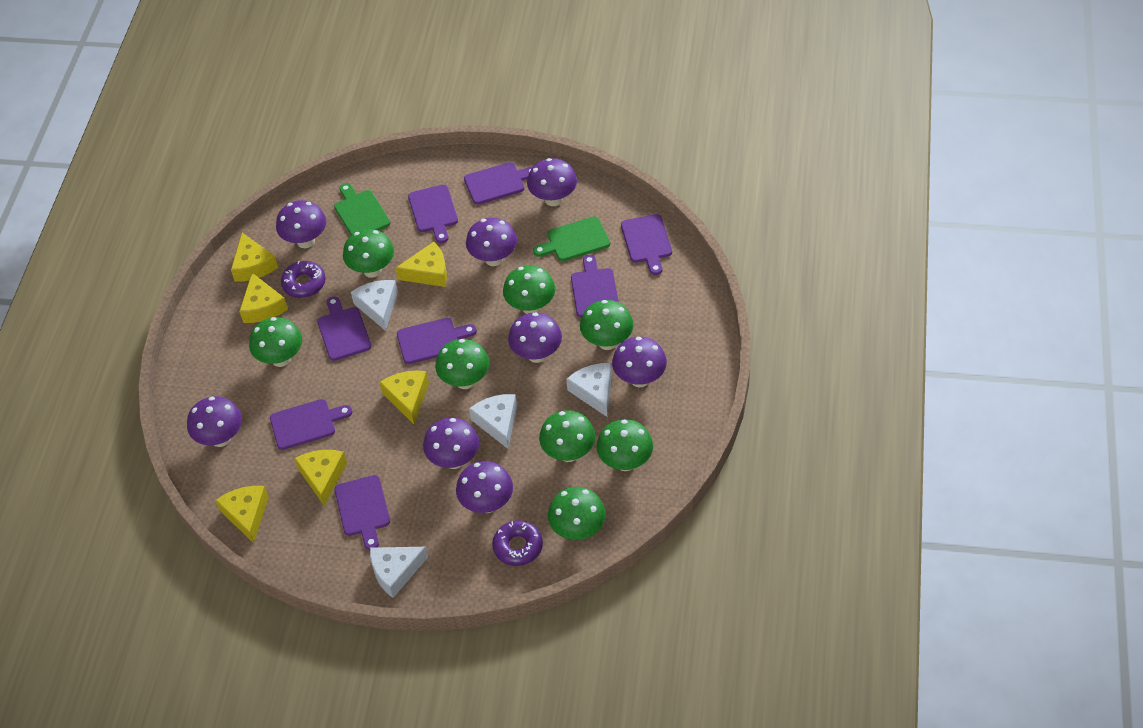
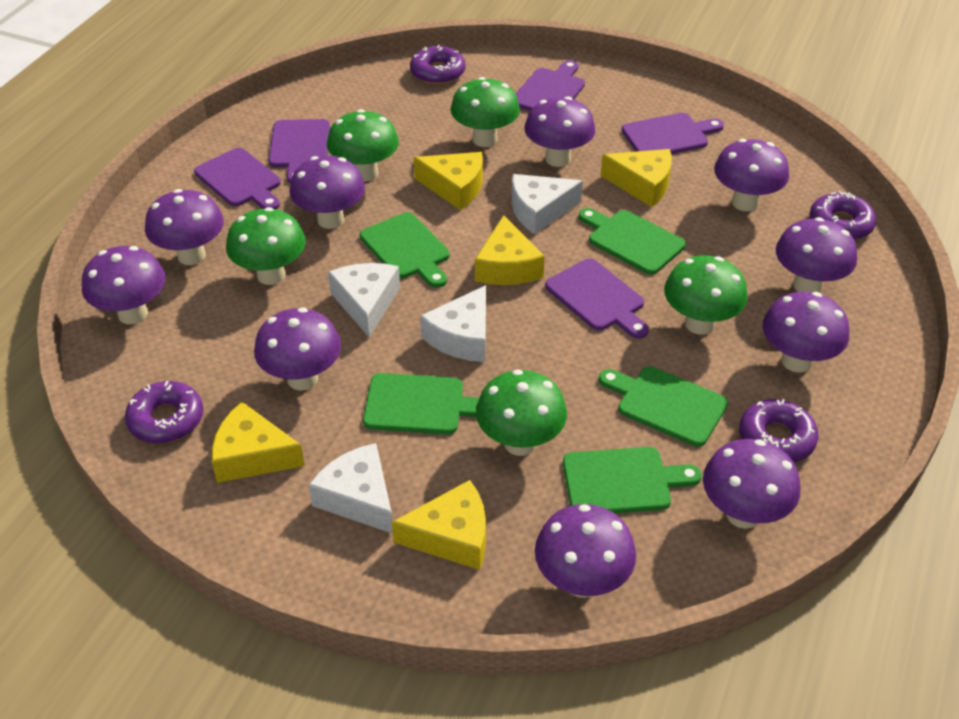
green cutting board: 2 -> 5
green mushroom: 8 -> 5
purple cutting board: 8 -> 5
purple donut: 2 -> 4
purple mushroom: 8 -> 10
yellow cheese: 6 -> 5

